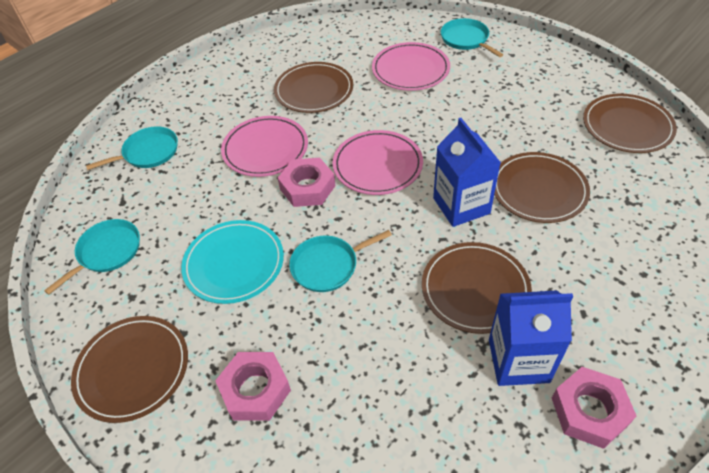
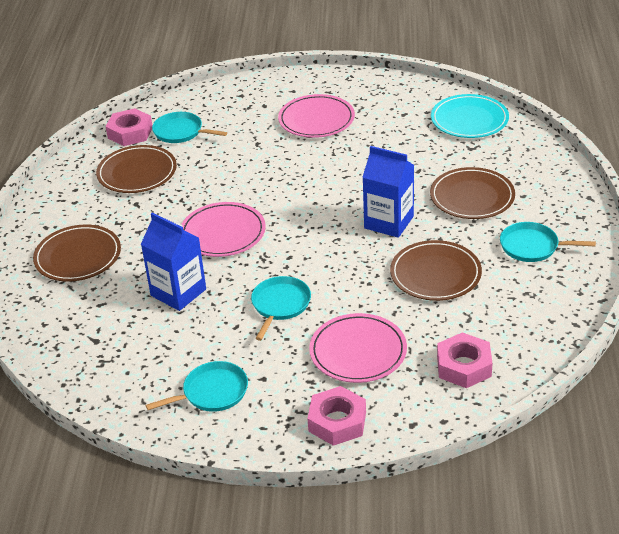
brown plate: 5 -> 4

